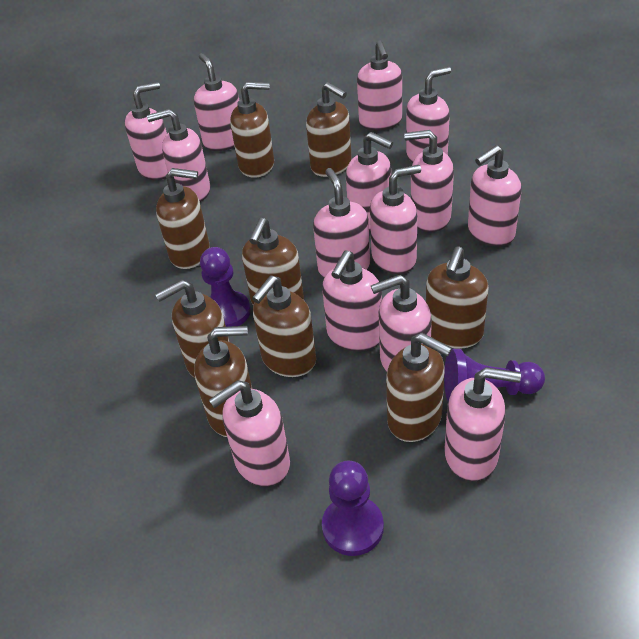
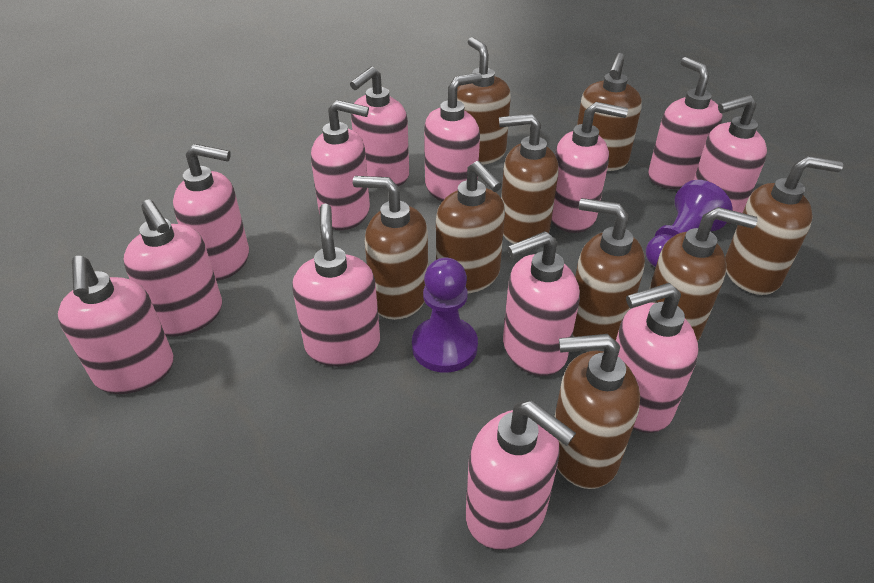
pink soap dispenser: 14 -> 13
purple pawn: 3 -> 2

